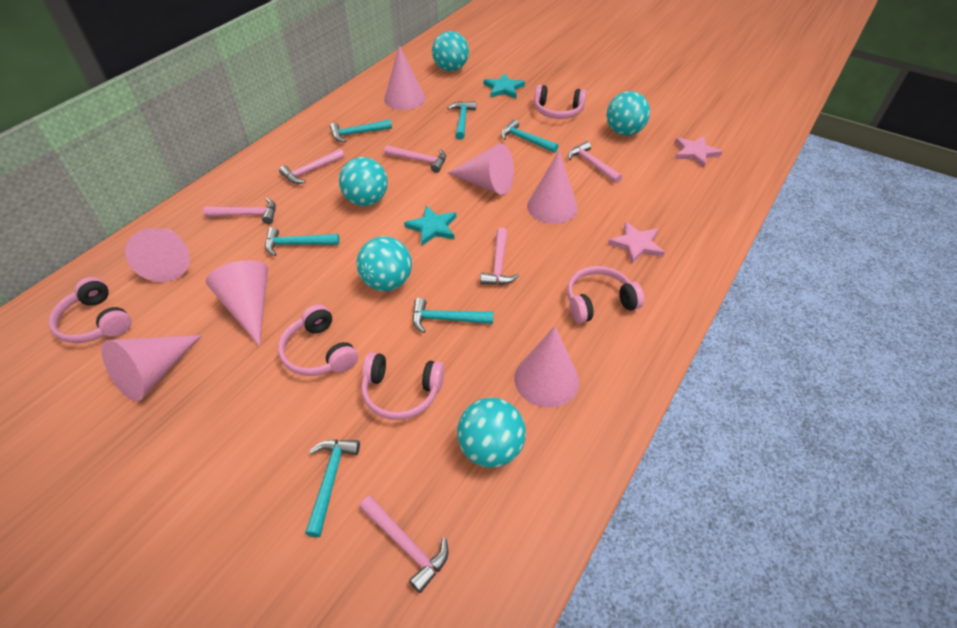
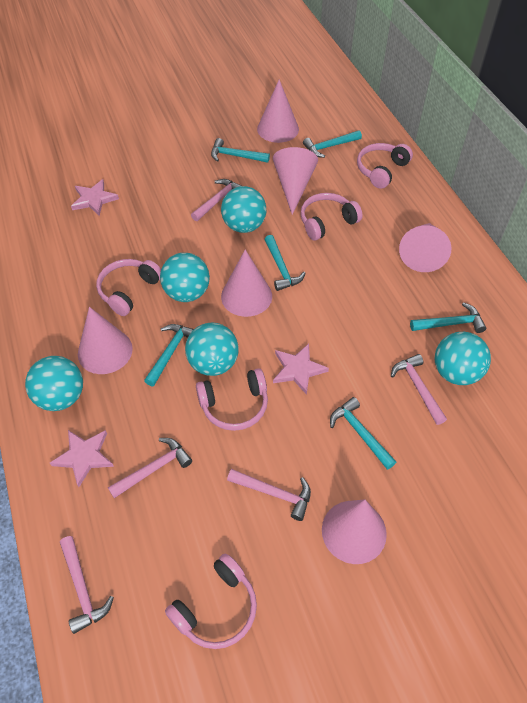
pink cone: 7 -> 6
pink hammer: 6 -> 5
pink star: 2 -> 3
turquoise star: 2 -> 0

